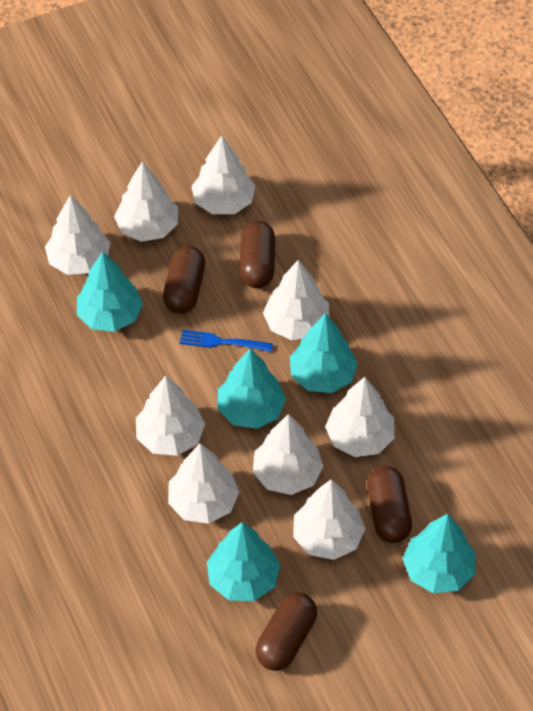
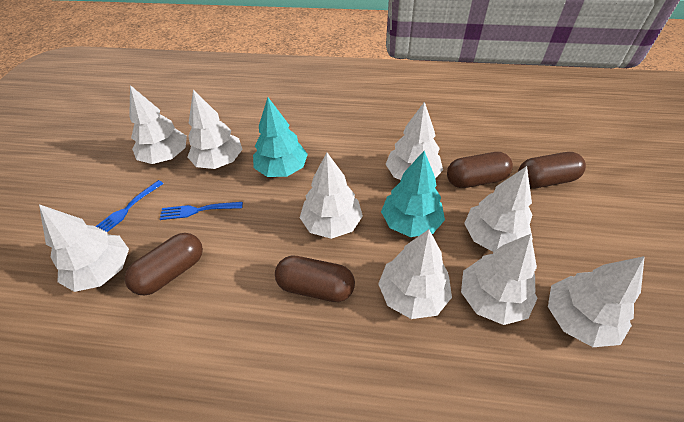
blue fork: 1 -> 2
turquoise tree: 5 -> 2

